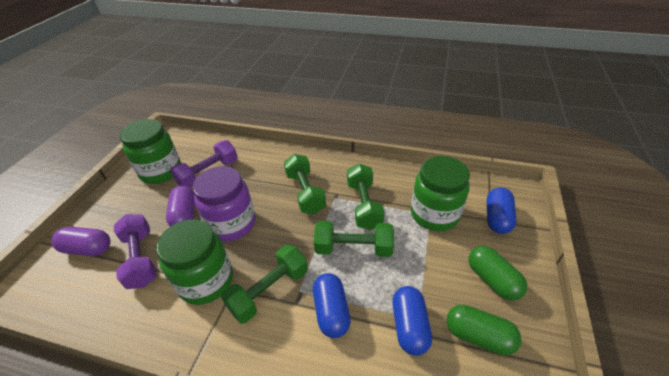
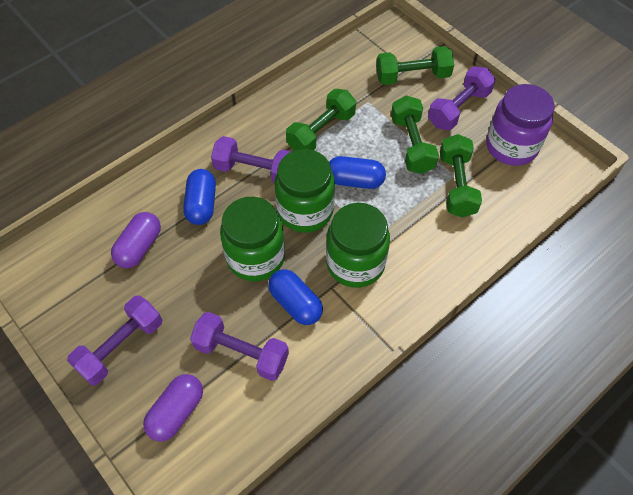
green capsule: 2 -> 0
purple dumbbell: 2 -> 4

